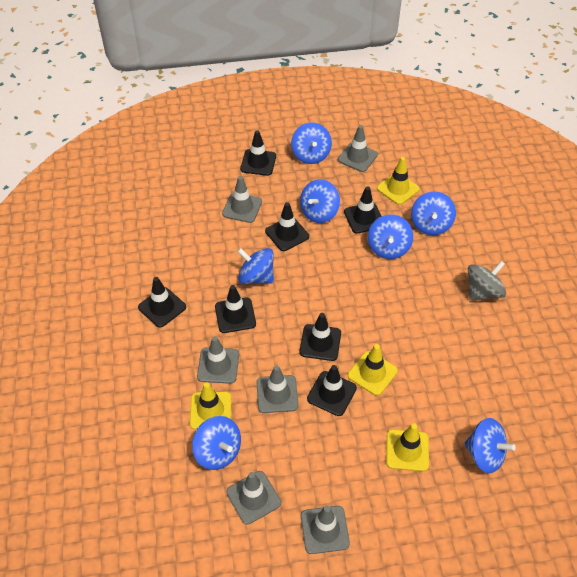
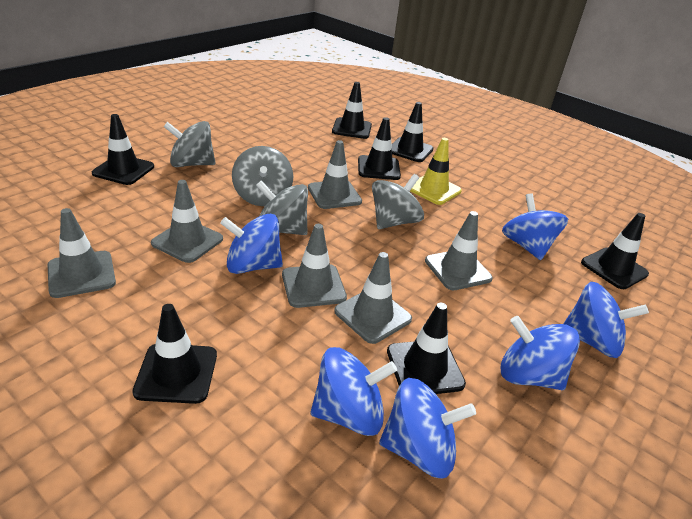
blue spinning top: 7 -> 6
grey spinning top: 1 -> 4
yellow traffic cone: 4 -> 1

